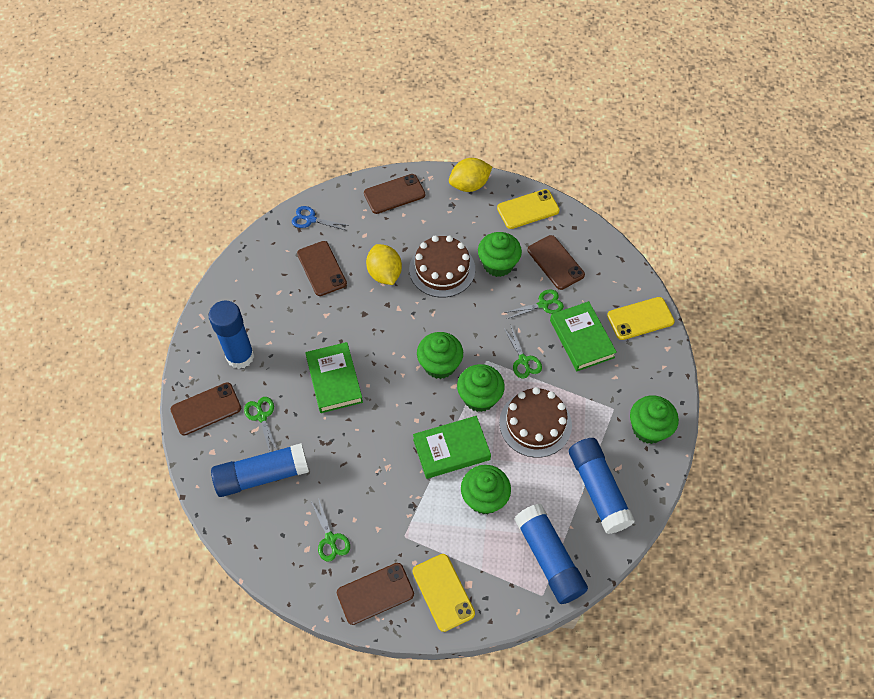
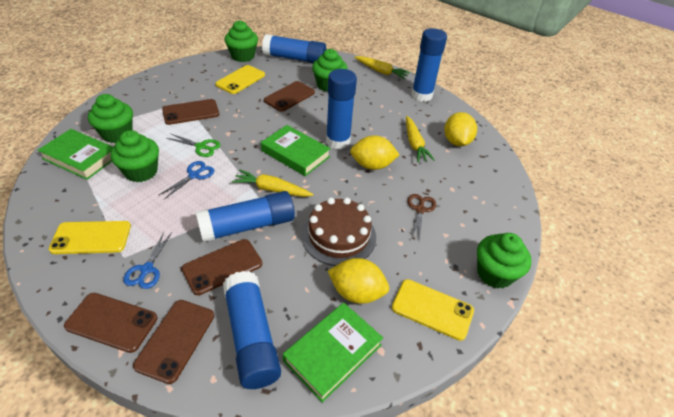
blue glue stick: 4 -> 5
blue scissors: 1 -> 2
brown cake: 2 -> 1
brown scissors: 0 -> 1
green scissors: 4 -> 1
yellow carrot: 0 -> 3
yellow lemon: 2 -> 3

